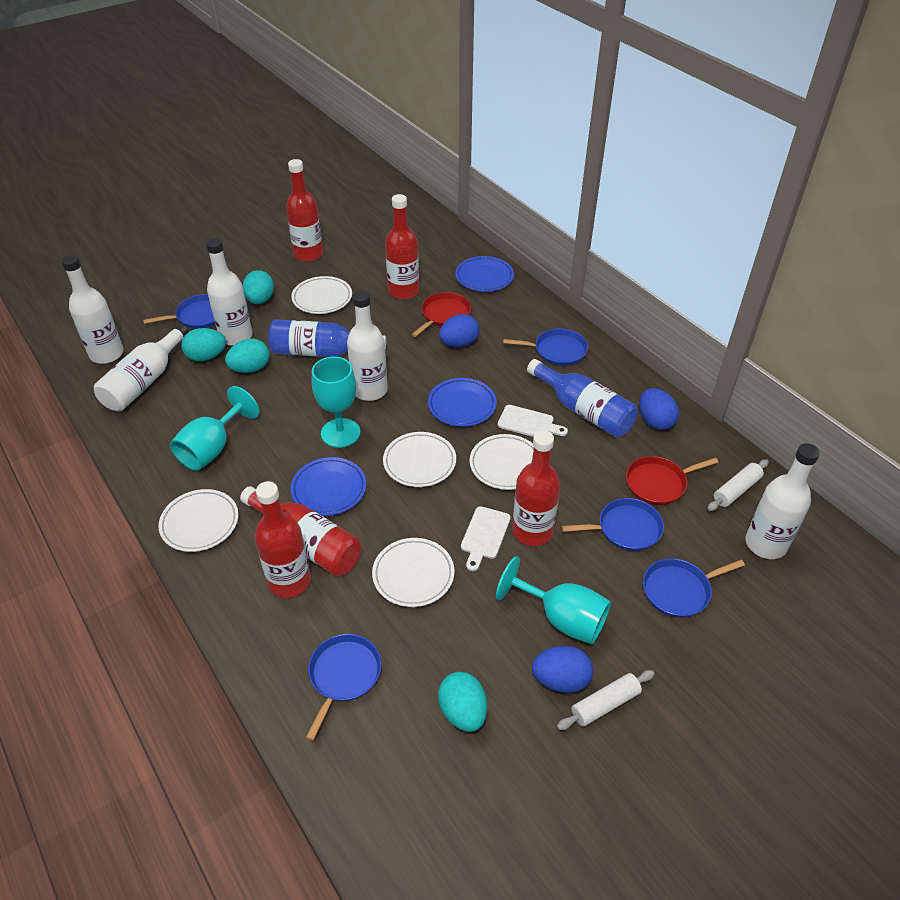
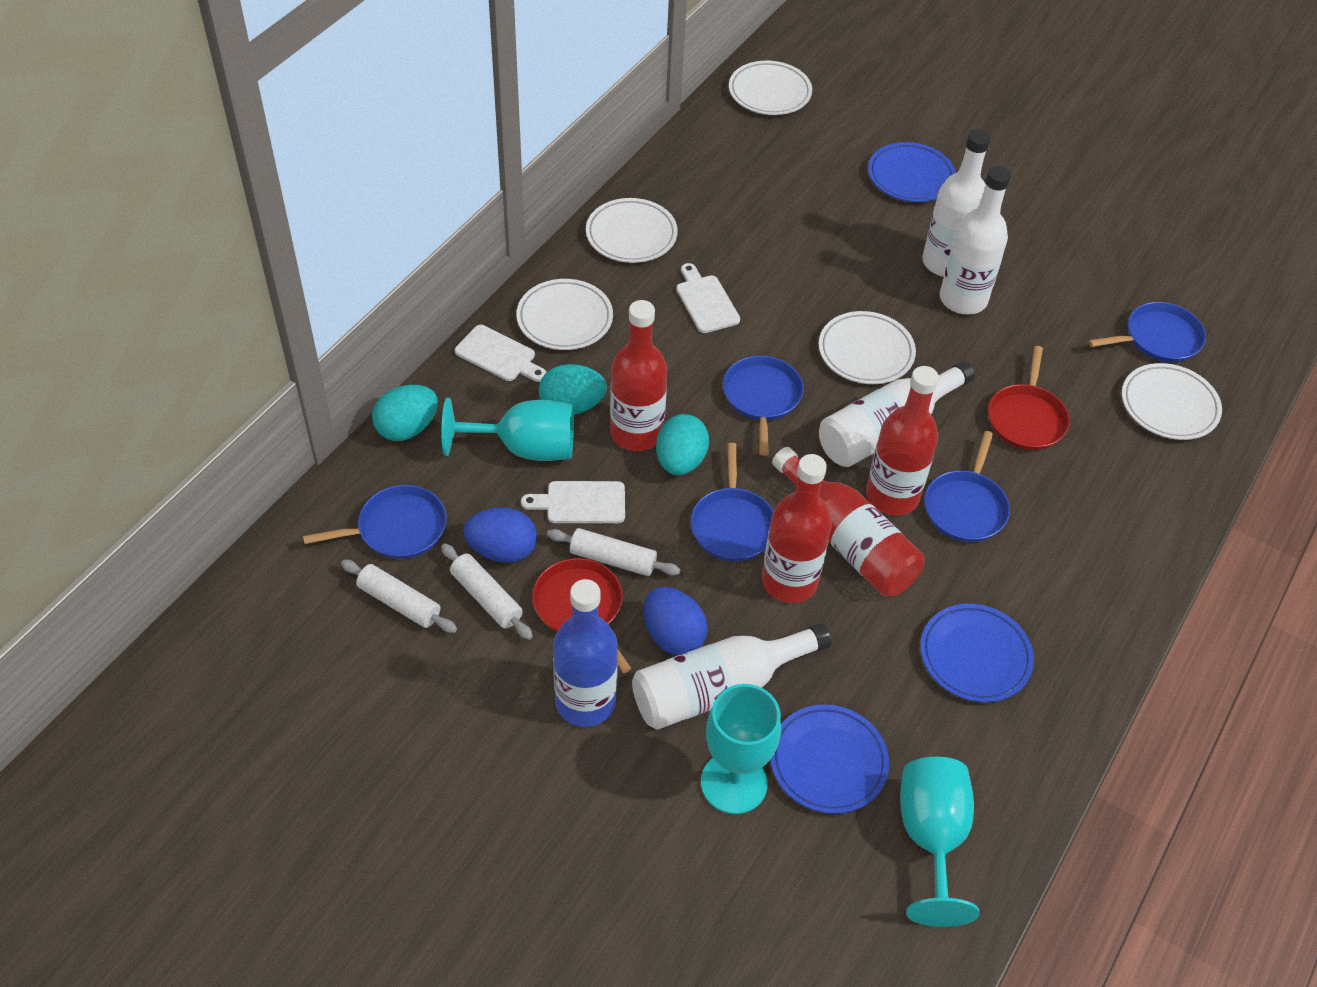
blue bottle: 2 -> 1
blue egg: 3 -> 2
red bottle: 5 -> 4
turquoise egg: 4 -> 3
white bottle: 5 -> 4
white cutting board: 2 -> 3
white rolling pin: 2 -> 3

